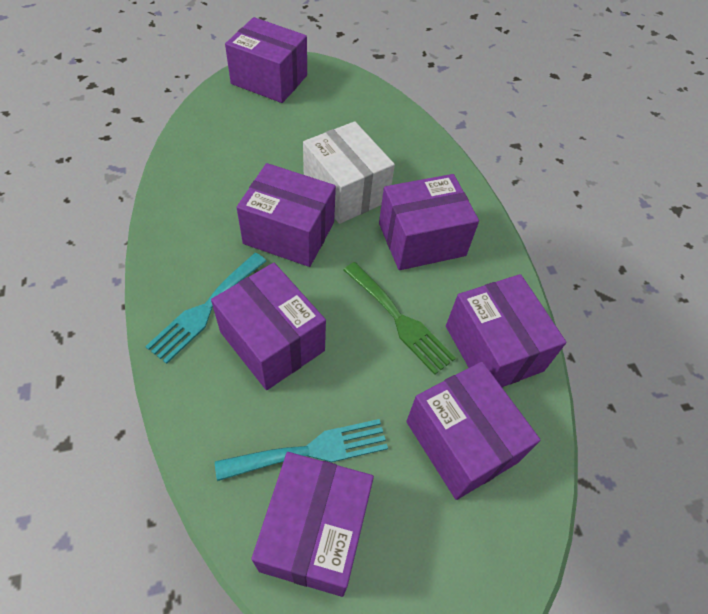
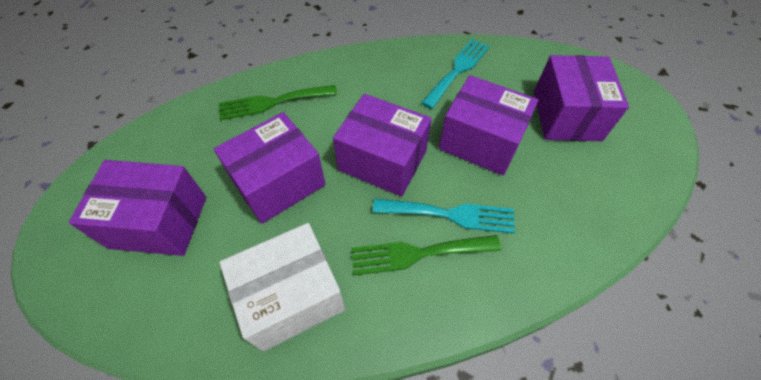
green fork: 1 -> 2
purple box: 7 -> 5

